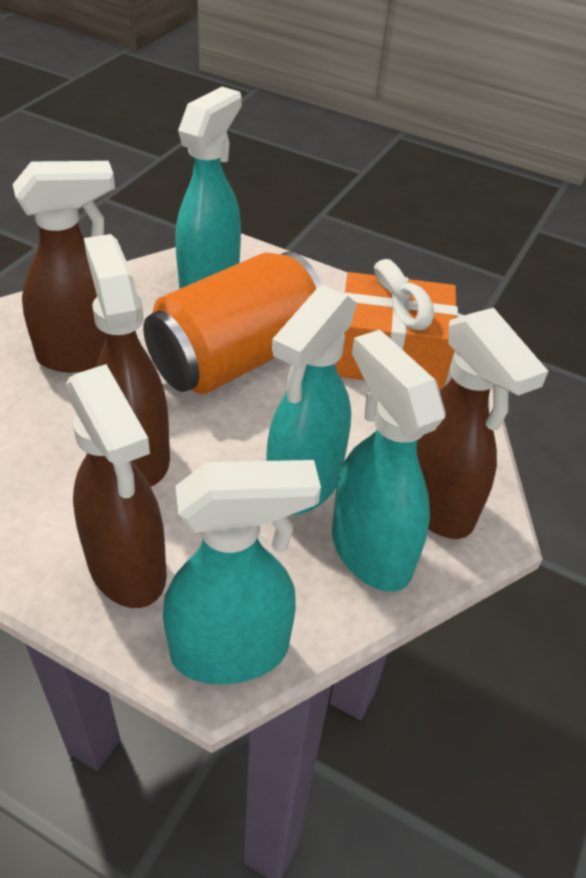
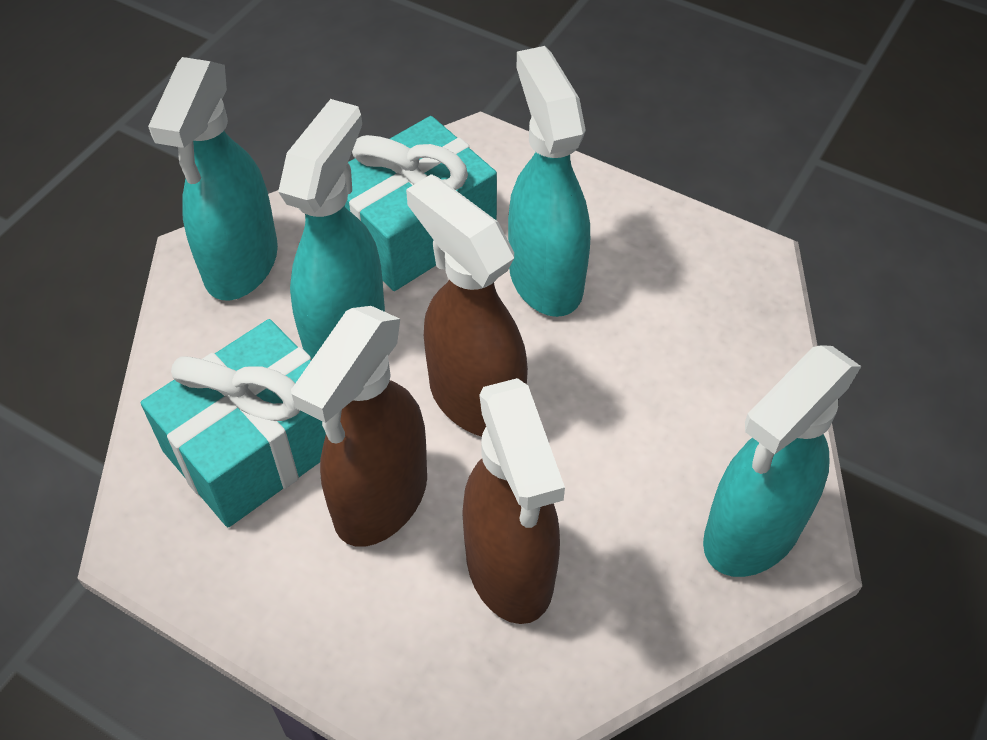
brown spray bottle: 4 -> 3
orange can: 1 -> 0
orange gift: 1 -> 0
turquoise gift: 0 -> 2

